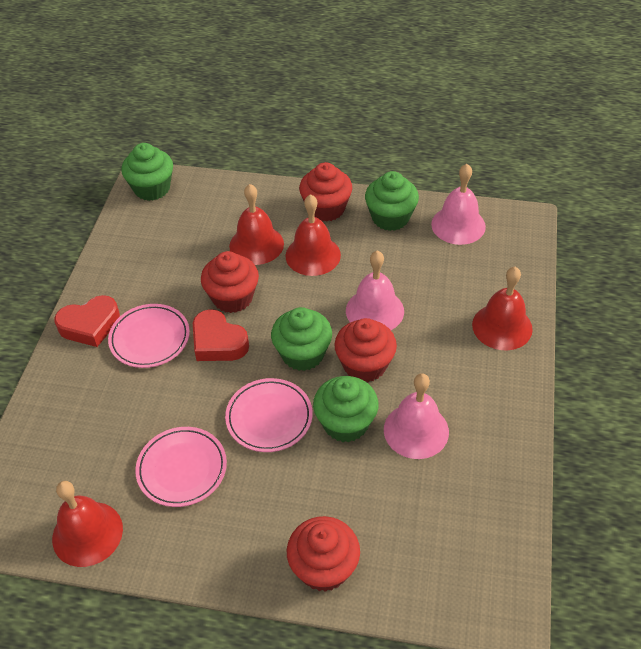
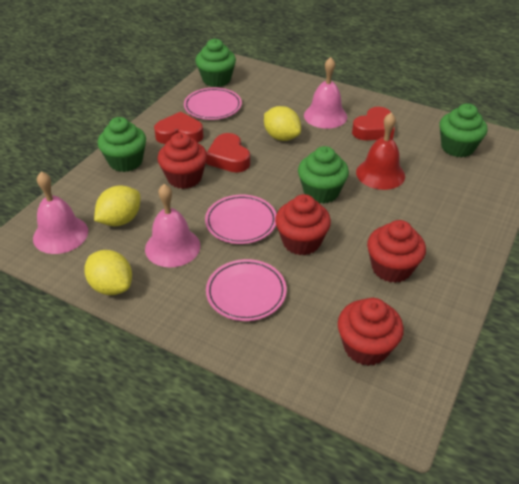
red bell: 4 -> 1
red heart: 2 -> 3
yellow lemon: 0 -> 3

